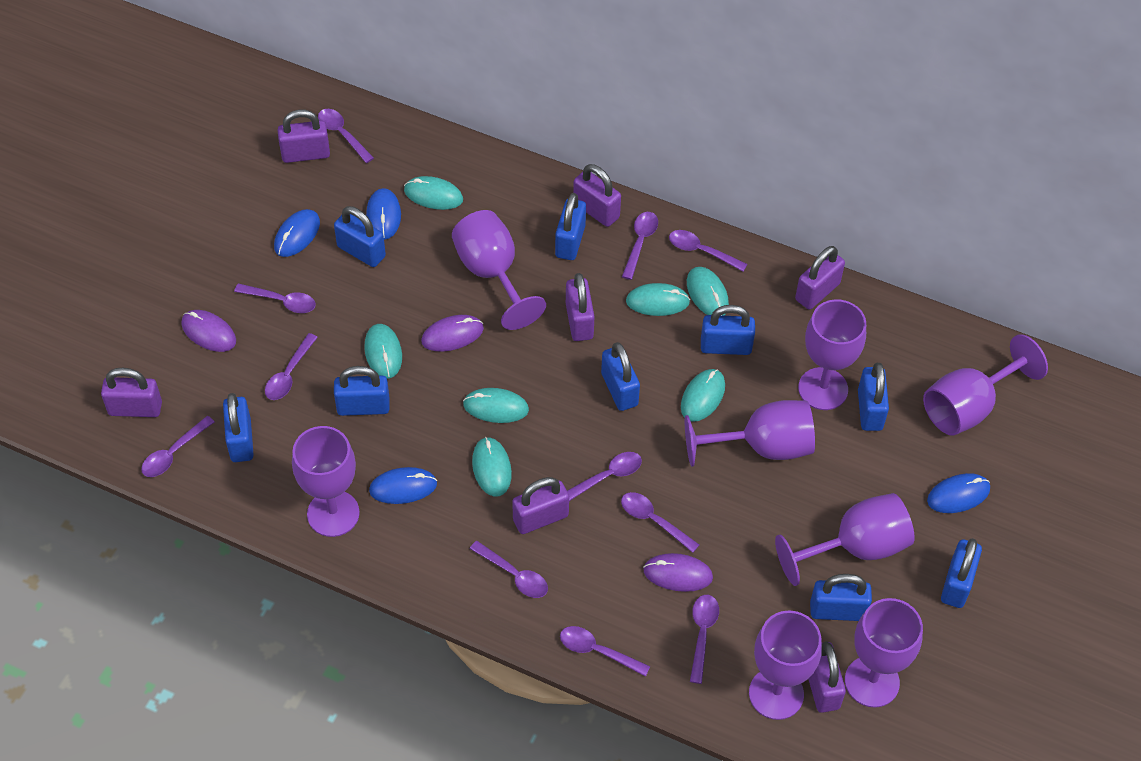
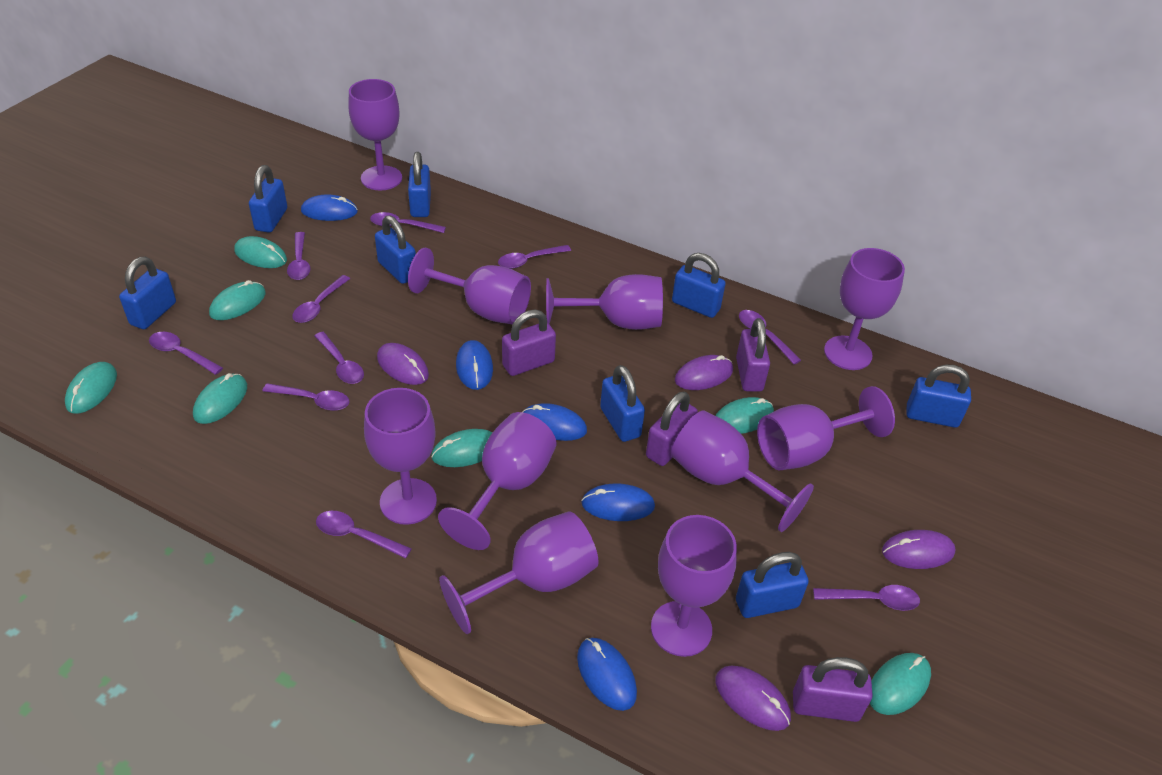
blue mouse: 4 -> 5
blue padlock: 9 -> 8
purple goblet: 8 -> 10
purple mouse: 3 -> 4
purple padlock: 7 -> 4
purple spoon: 11 -> 10

